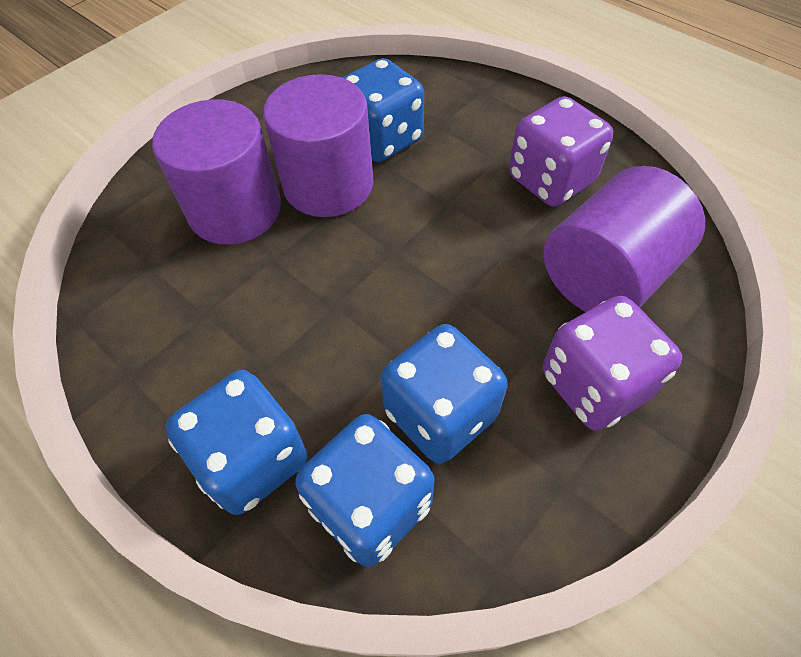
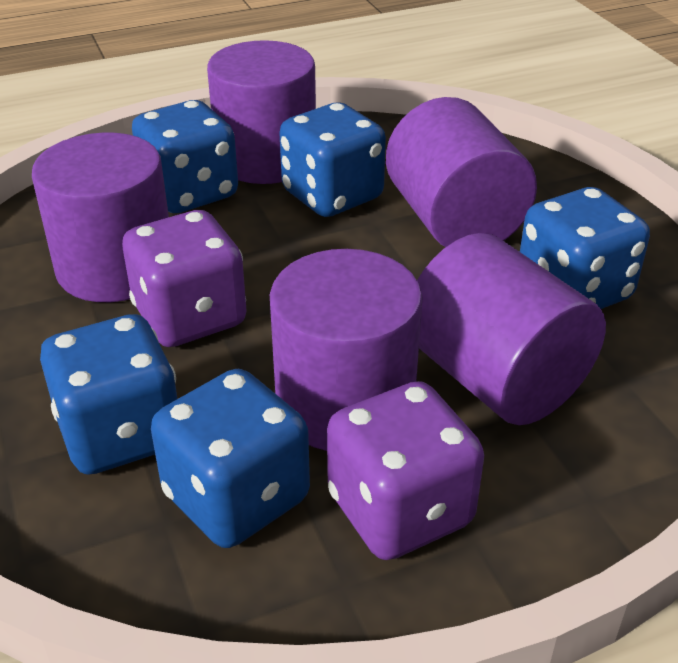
blue dice: 4 -> 5
purple cylinder: 3 -> 5

